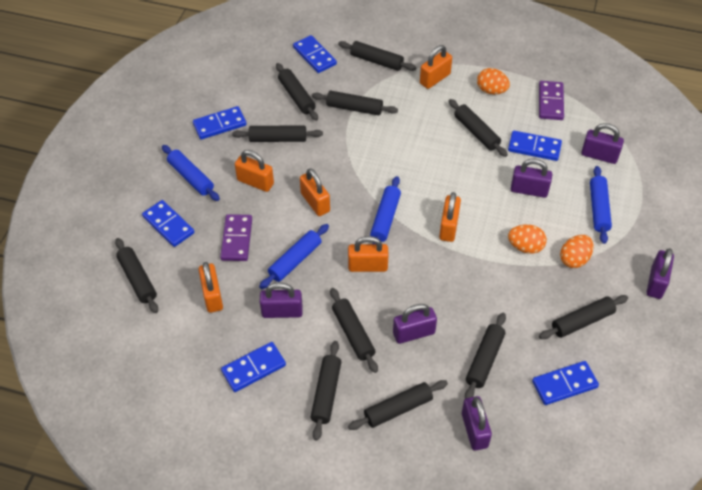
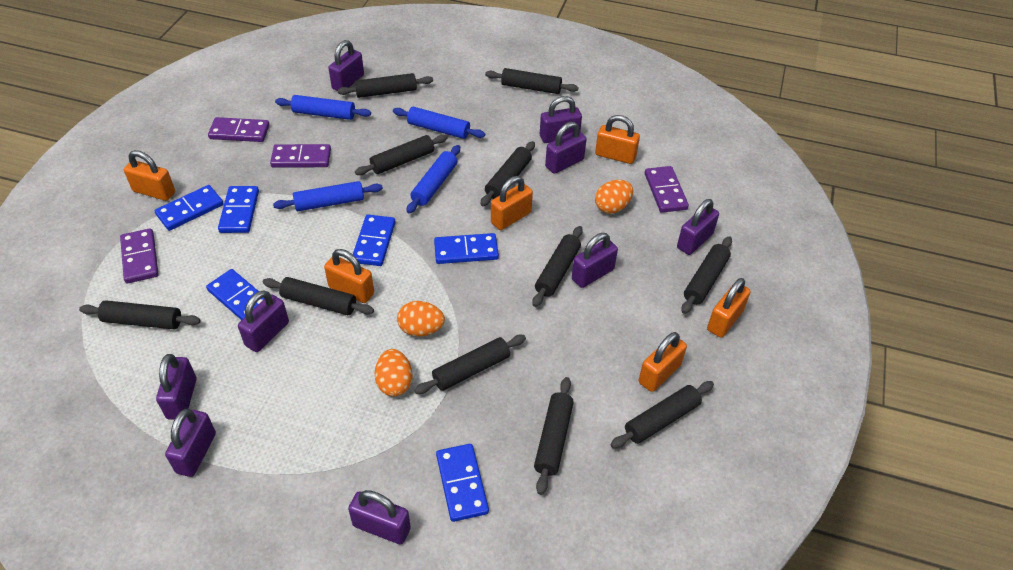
purple domino: 2 -> 4
purple padlock: 6 -> 9

